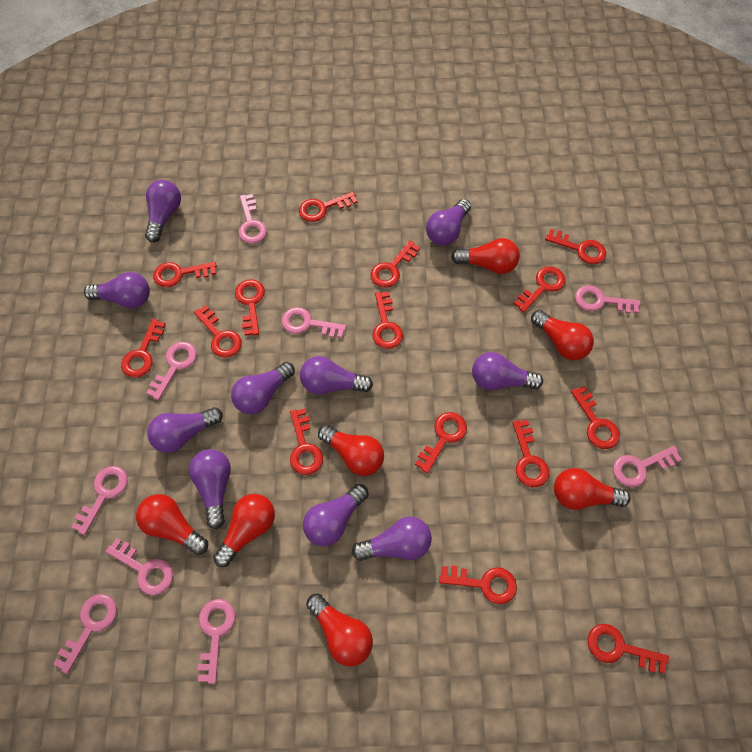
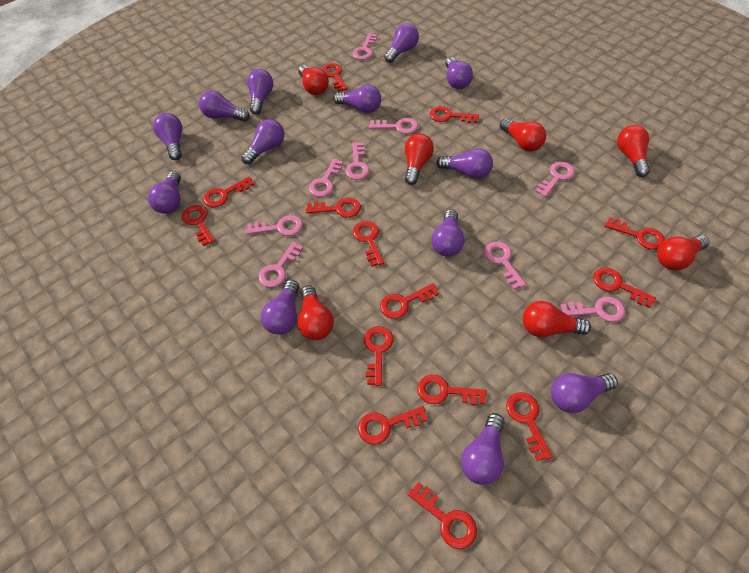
purple light bulb: 10 -> 13
red key: 15 -> 14

